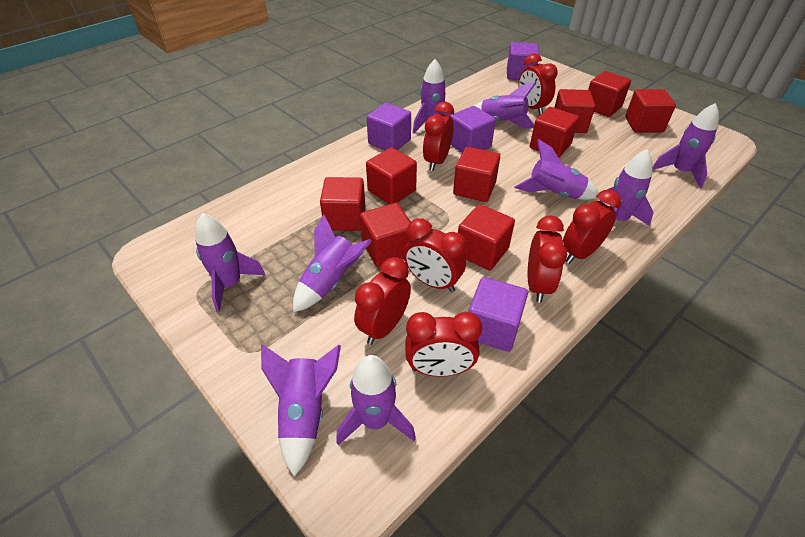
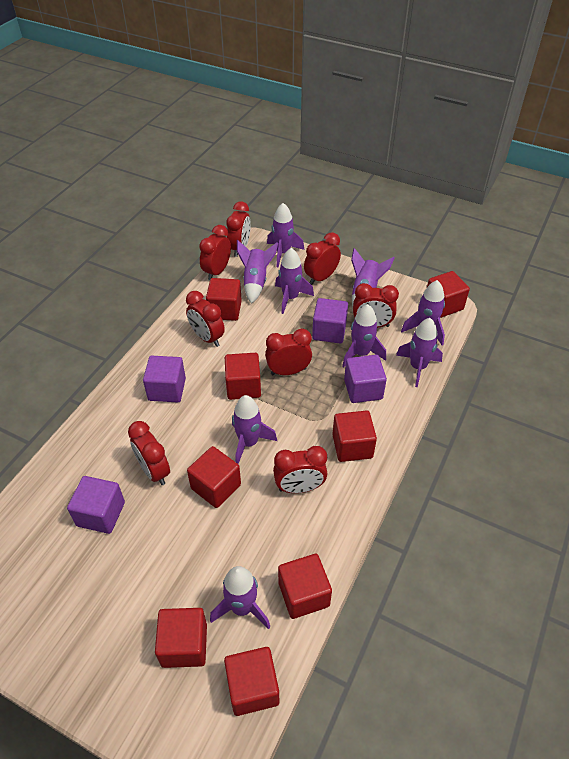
red clock: 7 -> 8
red cube: 9 -> 8

